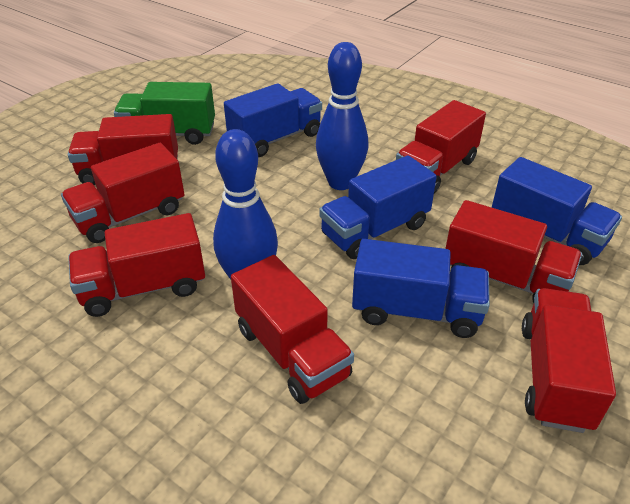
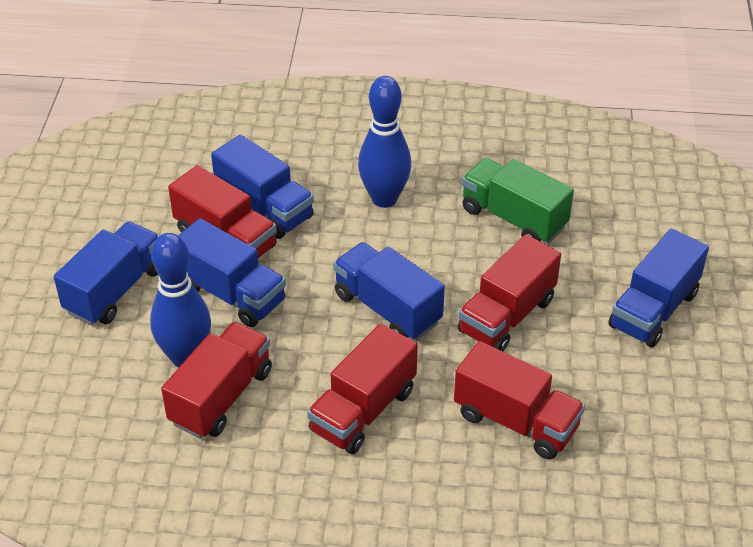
blue truck: 4 -> 5
red truck: 7 -> 5

